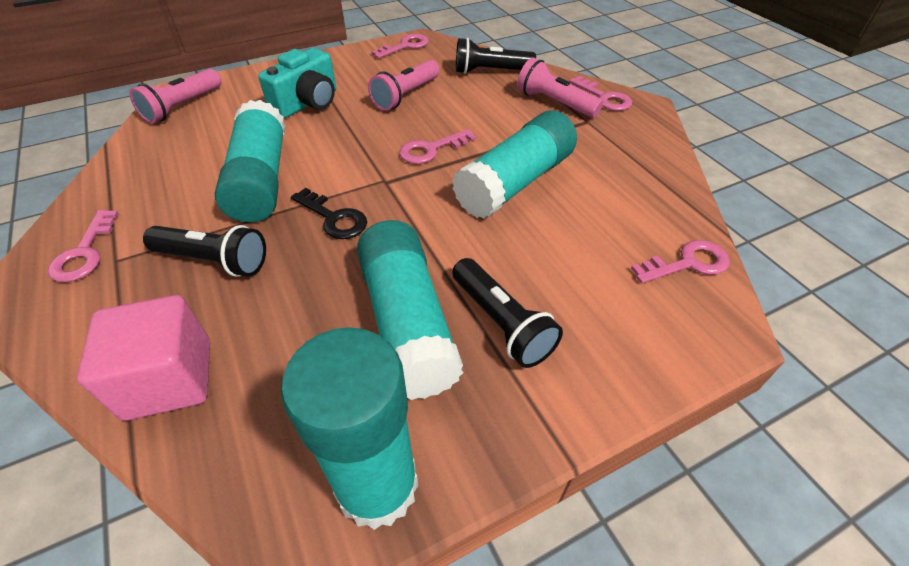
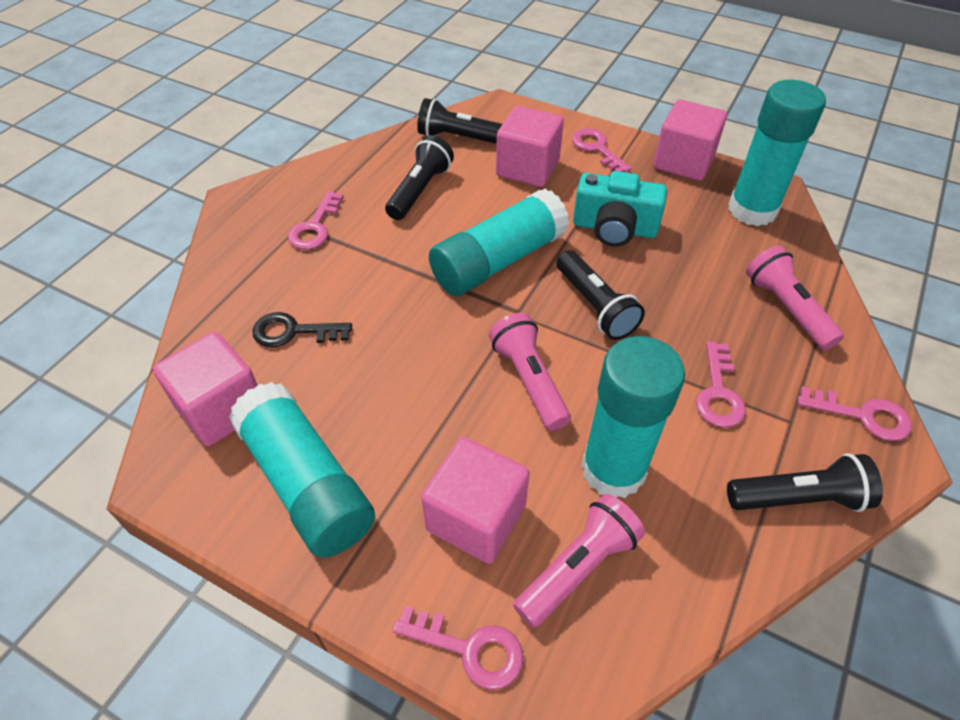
black flashlight: 3 -> 4
pink cube: 1 -> 4

